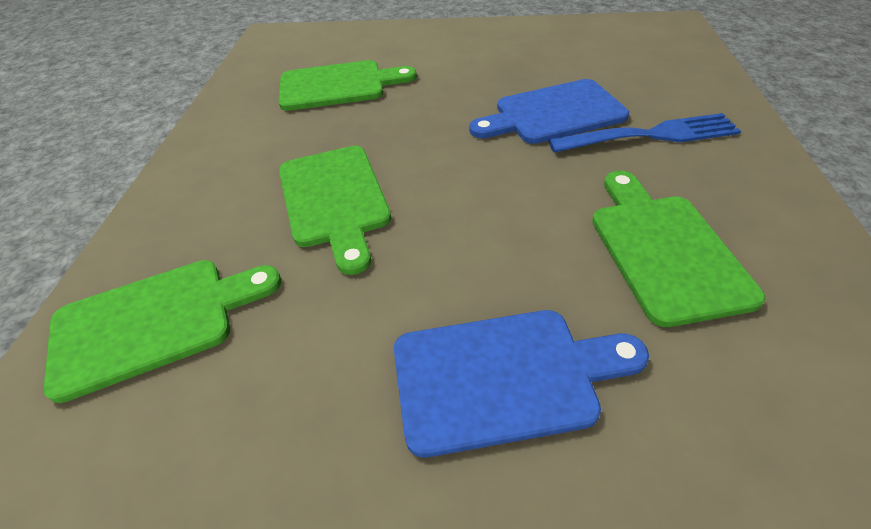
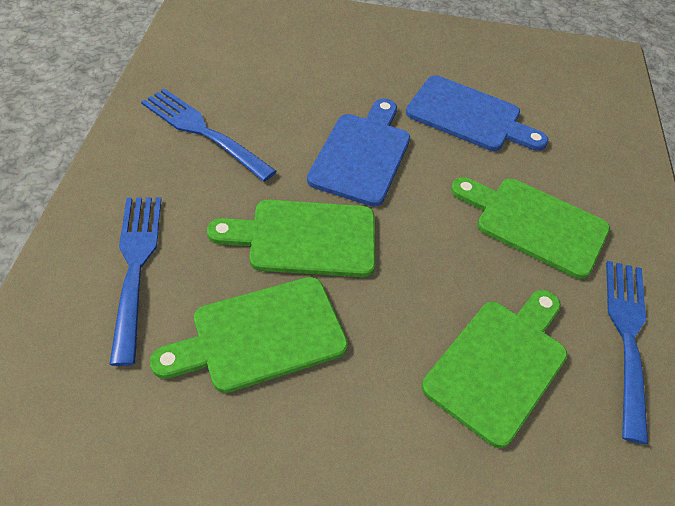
blue fork: 1 -> 3

